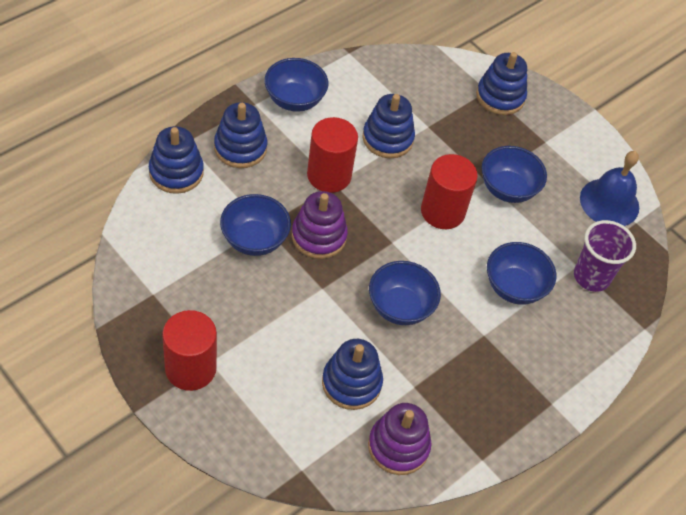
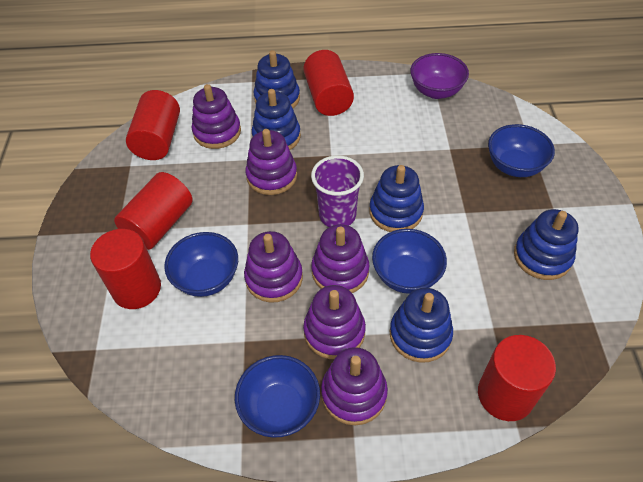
blue bell: 1 -> 0
blue bowl: 5 -> 4
purple bowl: 0 -> 1
purple stacking toy: 2 -> 6
red cylinder: 3 -> 5

